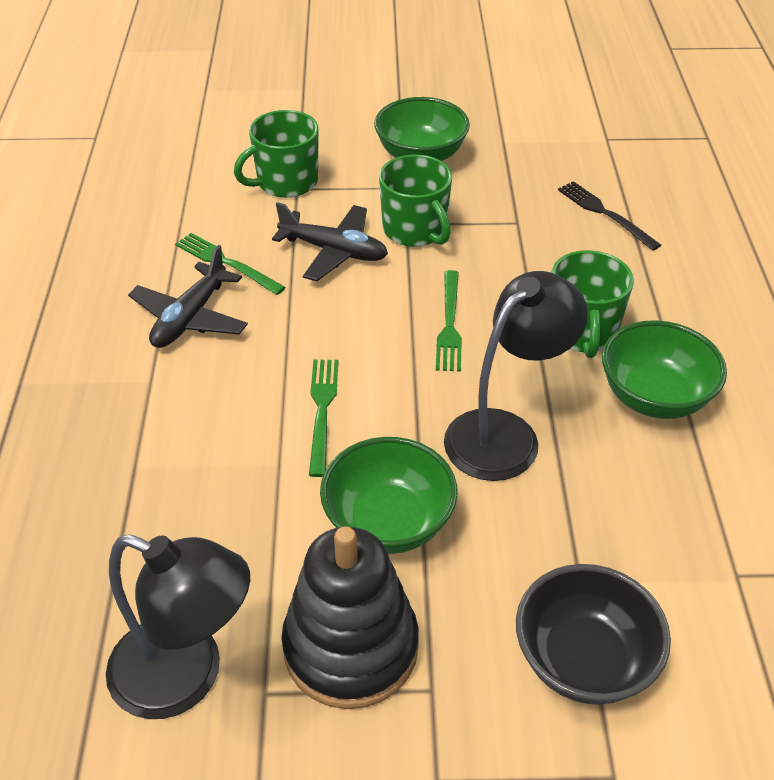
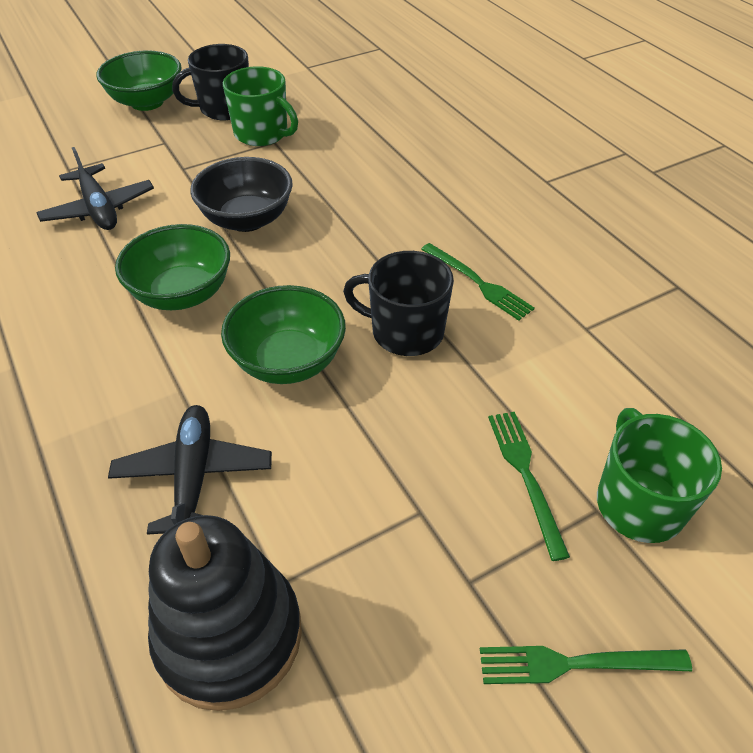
black fork: 1 -> 0
black lamp: 2 -> 0
black mug: 0 -> 2
green mug: 3 -> 2

